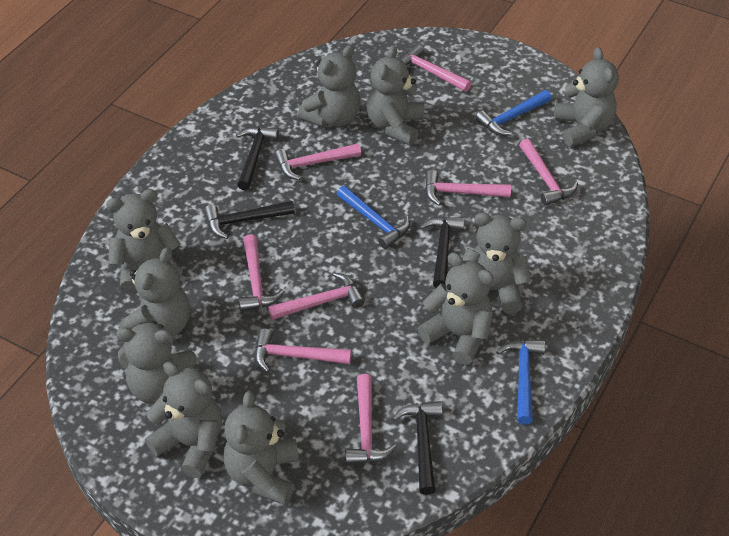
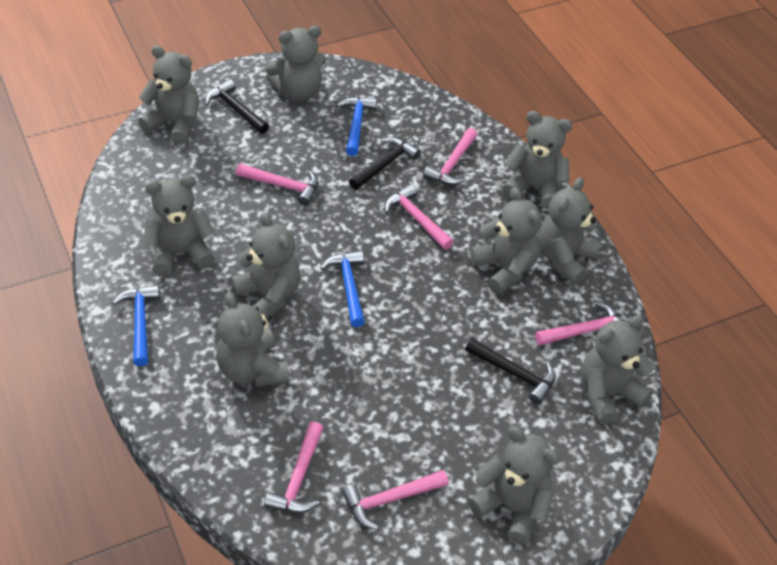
black hammer: 4 -> 3
pink hammer: 8 -> 6

